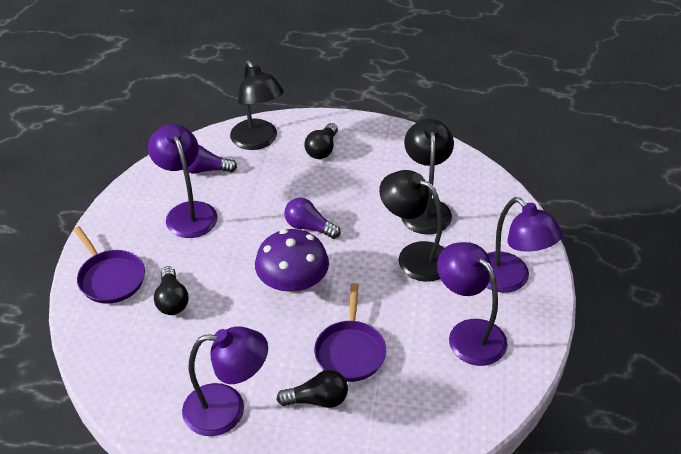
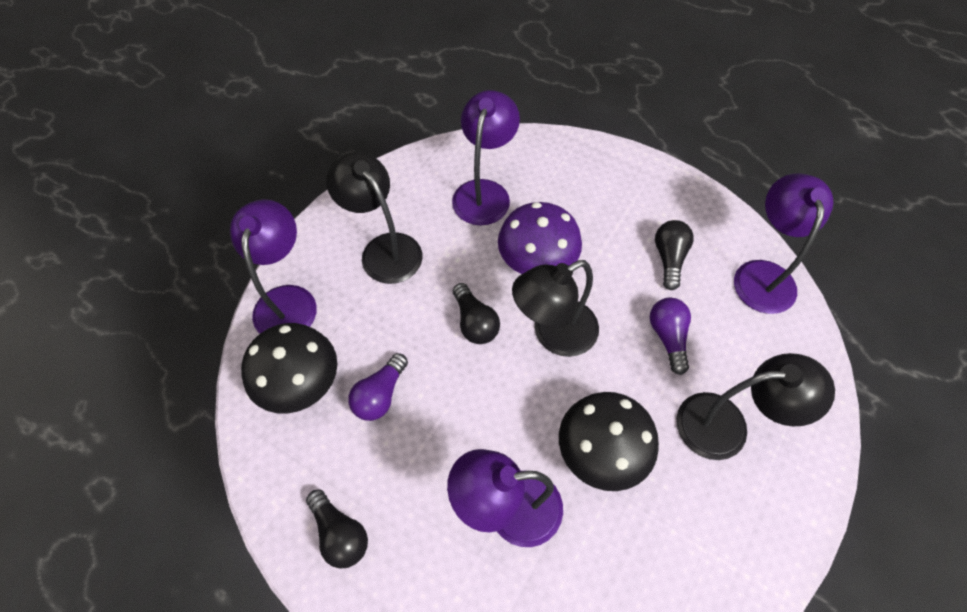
black mushroom: 0 -> 2
purple pan: 2 -> 0

